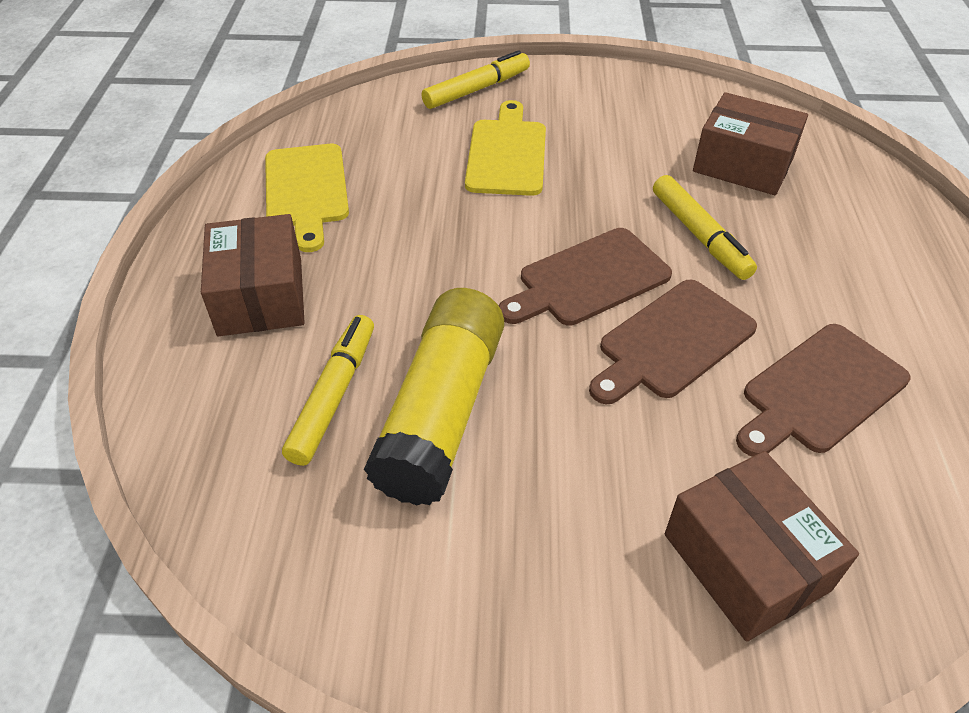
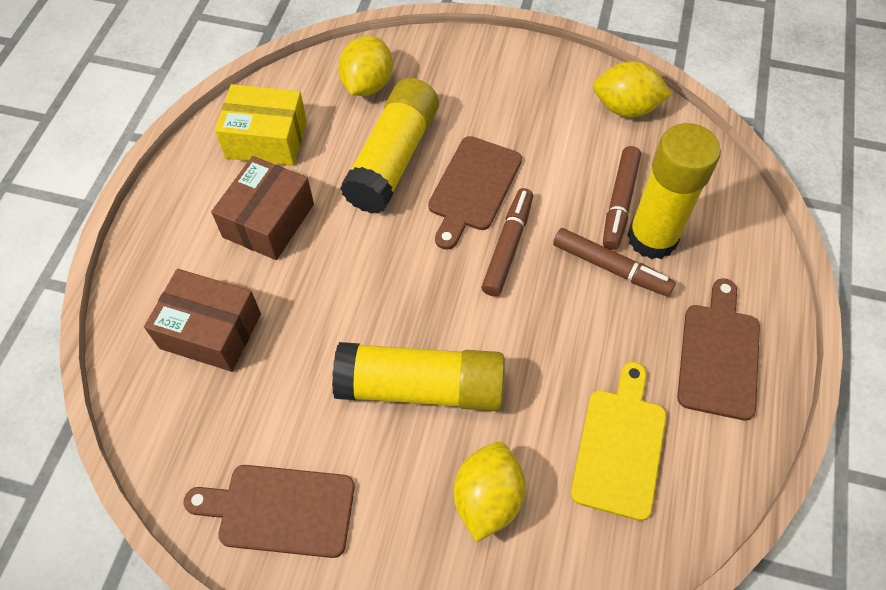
brown box: 3 -> 2
brown marker: 0 -> 3
yellow box: 0 -> 1
yellow cutting board: 2 -> 1
yellow glue stick: 1 -> 3
yellow lemon: 0 -> 3
yellow marker: 3 -> 0

